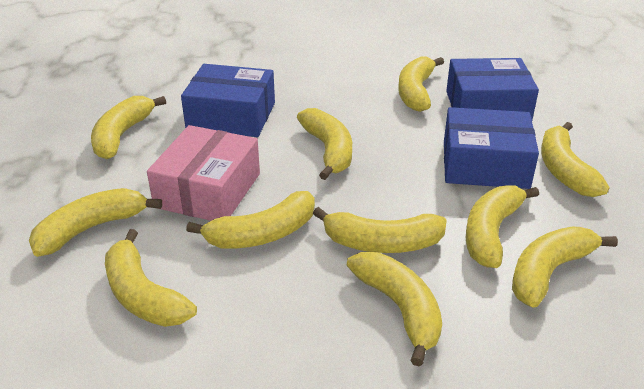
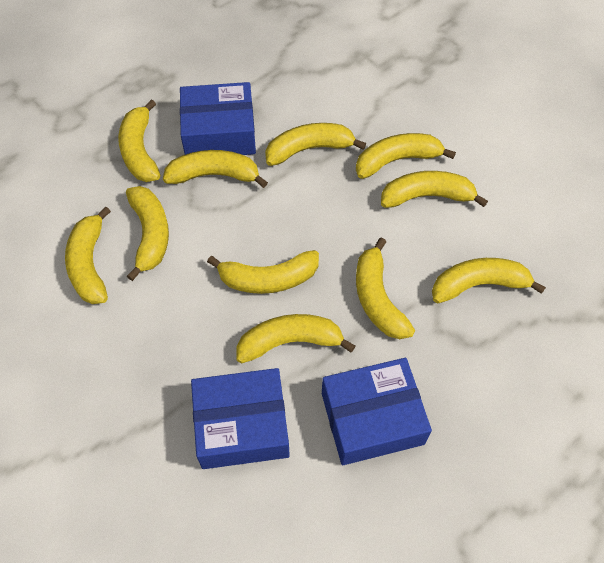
pink box: 1 -> 0

